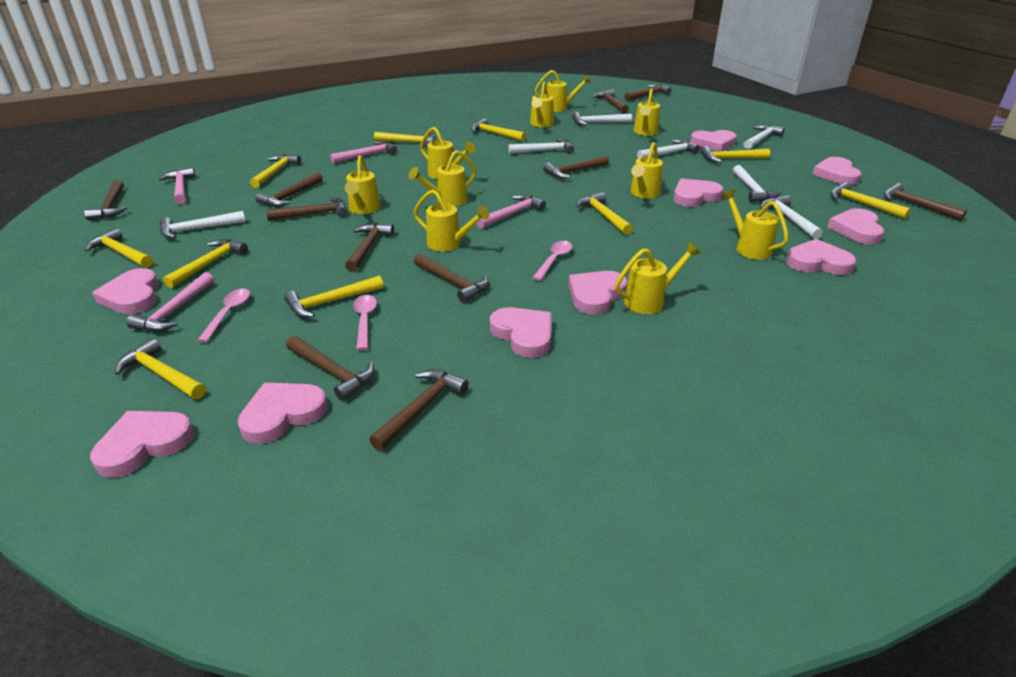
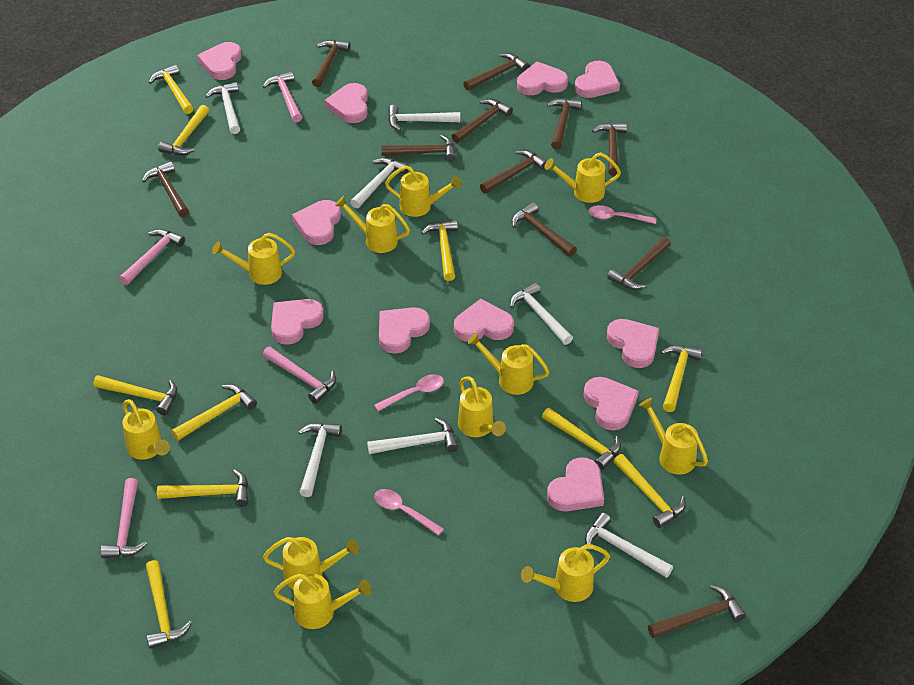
pink heart: 10 -> 11
yellow watering can: 10 -> 11

